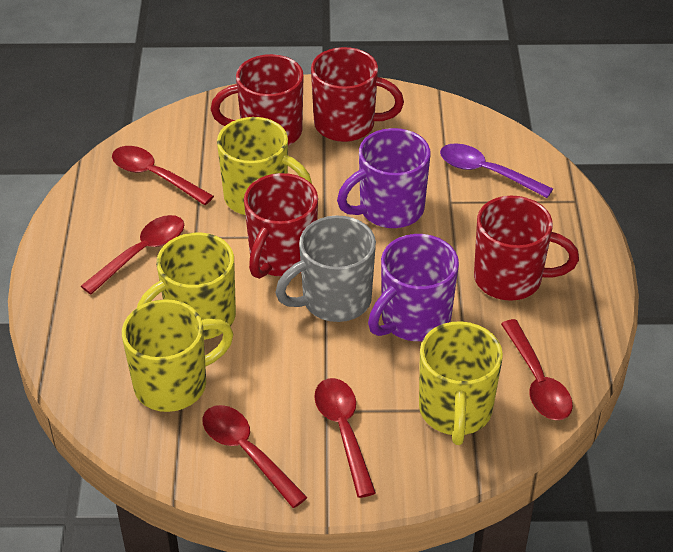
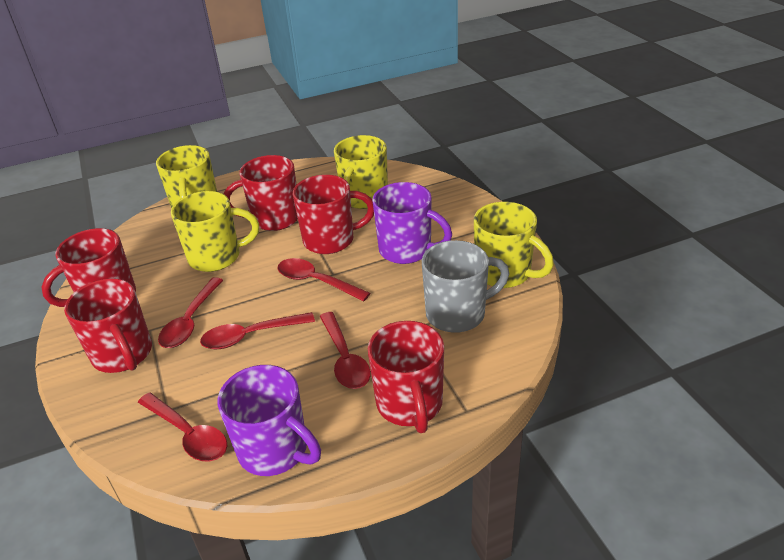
purple spoon: 1 -> 0
red mug: 4 -> 5

